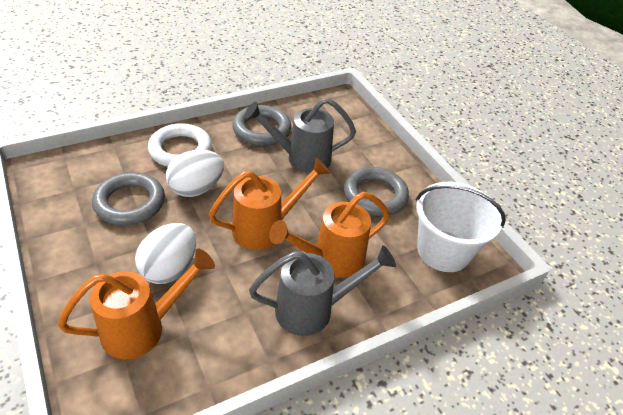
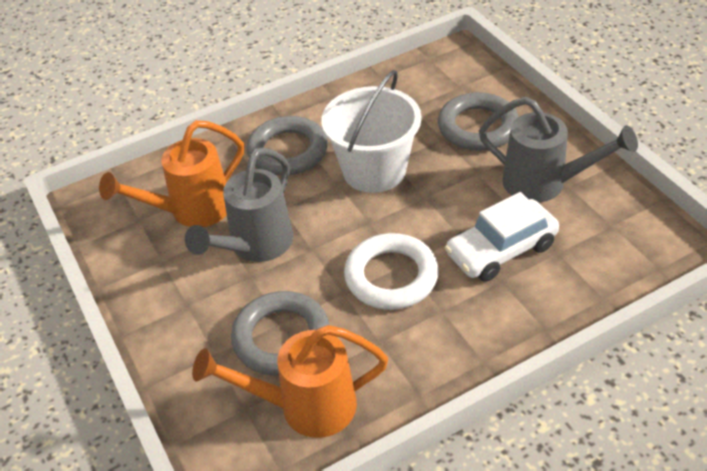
orange watering can: 3 -> 2
white car: 0 -> 1
white egg: 2 -> 0

